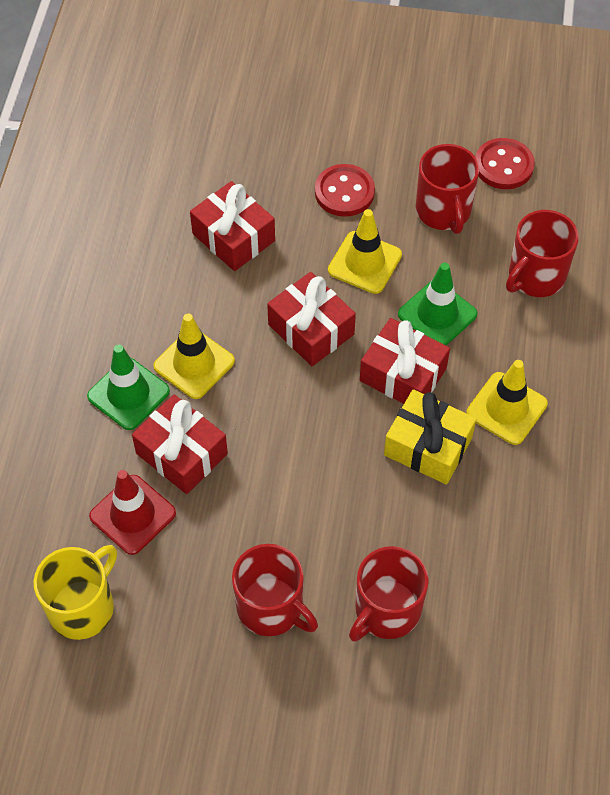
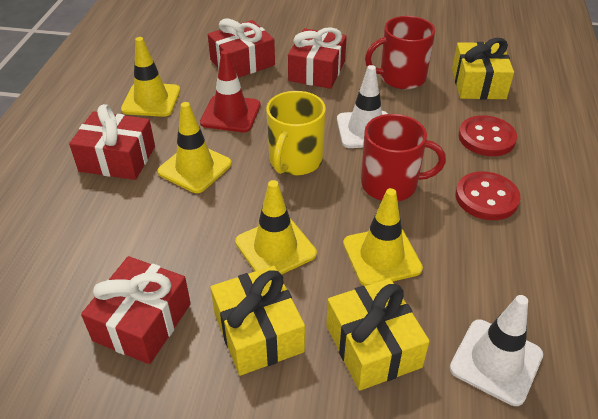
green traffic cone: 2 -> 0
red mug: 4 -> 2
white traffic cone: 0 -> 2
yellow gift: 1 -> 3
yellow traffic cone: 3 -> 4

